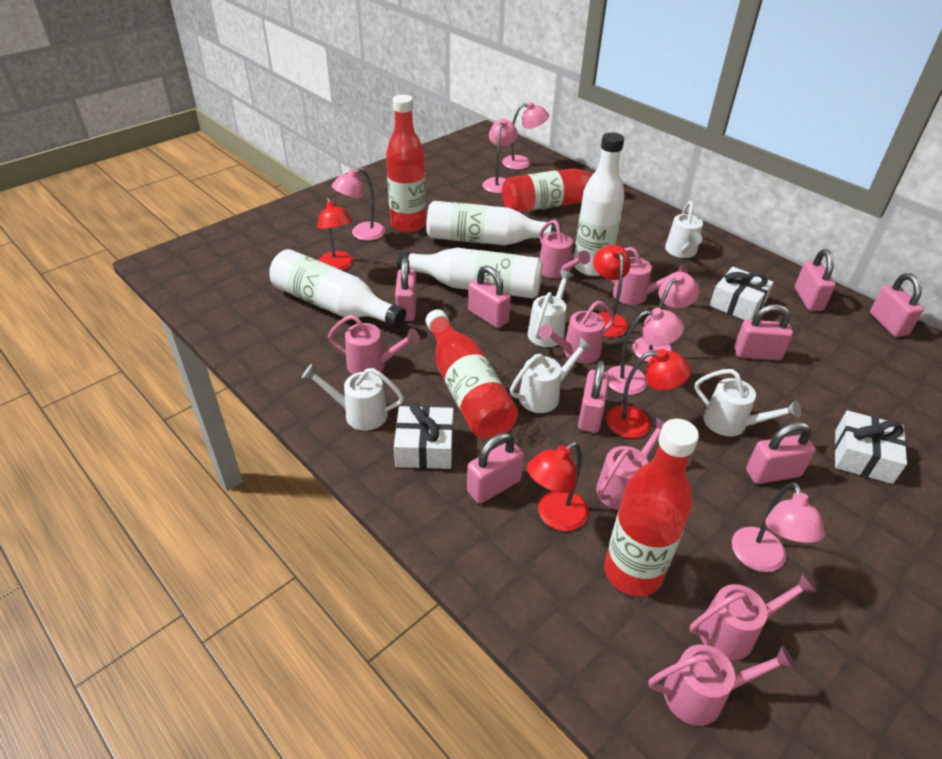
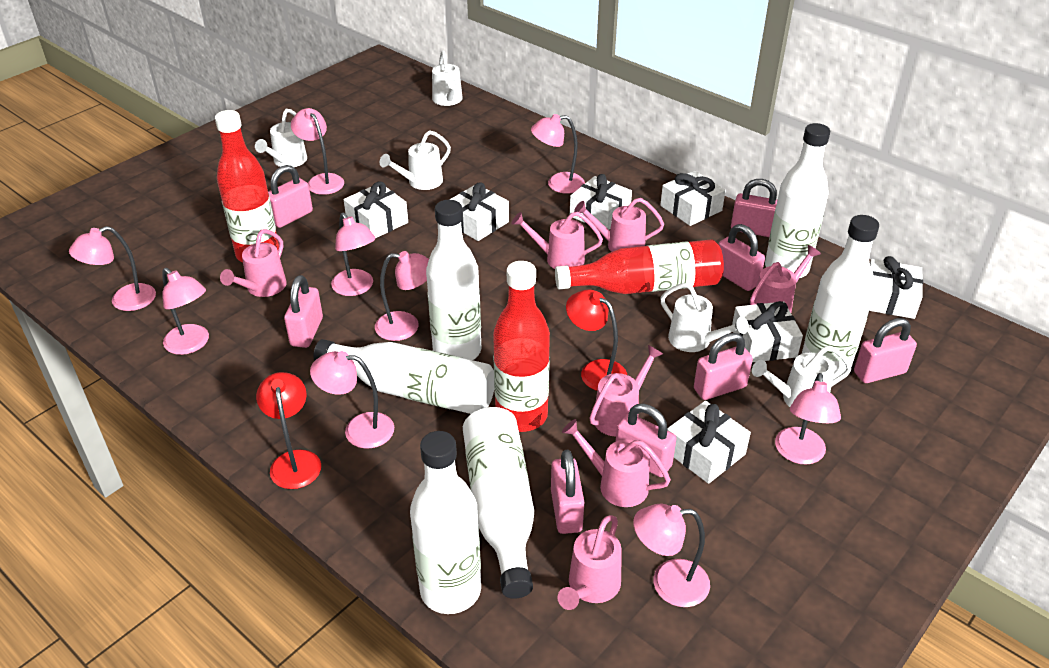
pink lamp: 6 -> 9
red bottle: 4 -> 3
red lamp: 4 -> 2
white bottle: 4 -> 6
white gift: 3 -> 7

